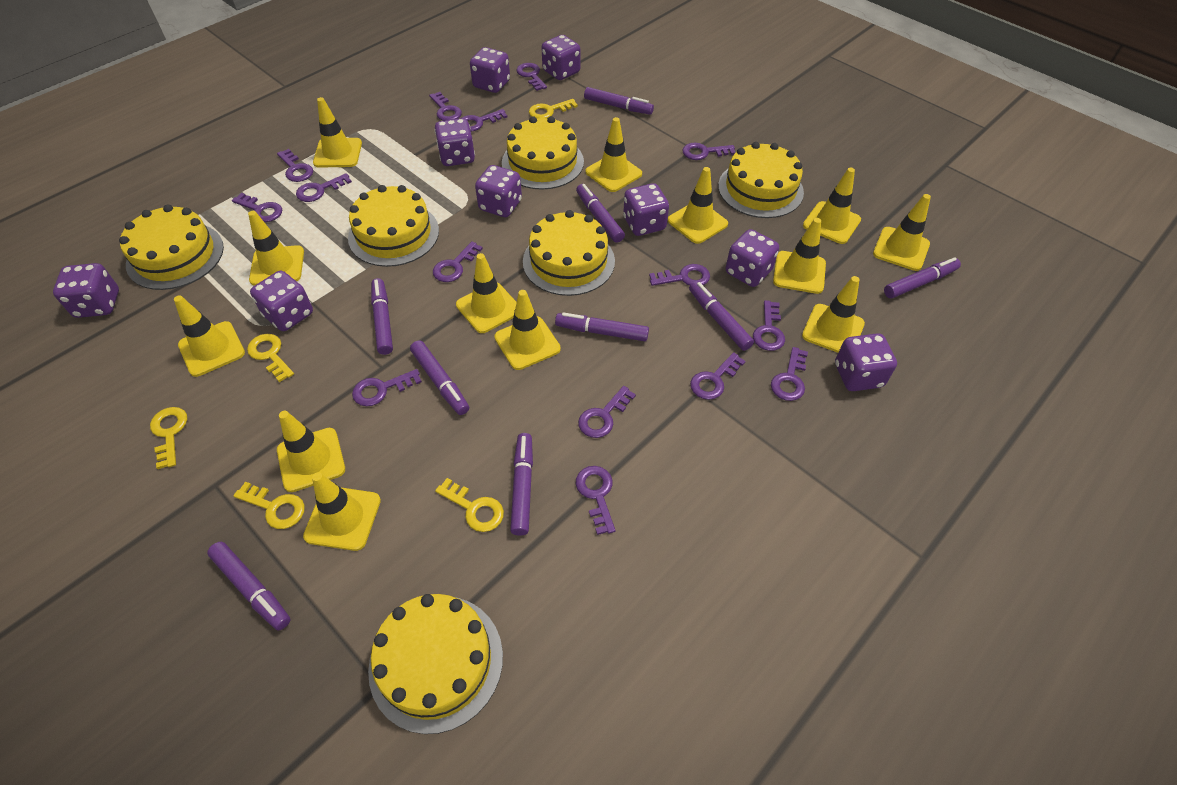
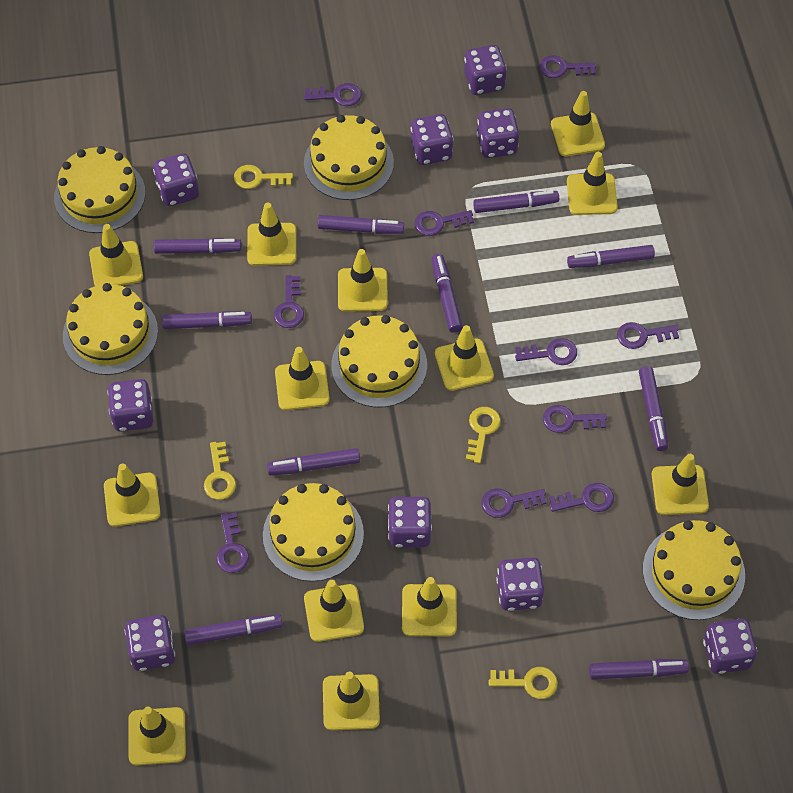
purple key: 15 -> 10
purple marker: 9 -> 10
yellow key: 5 -> 4

